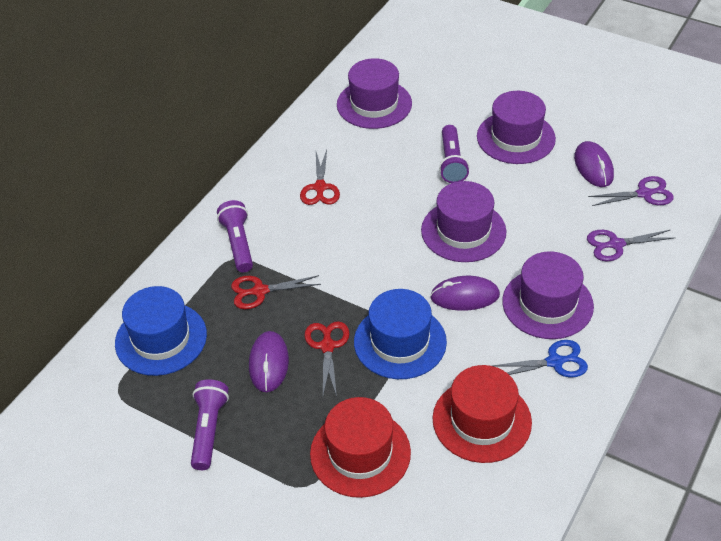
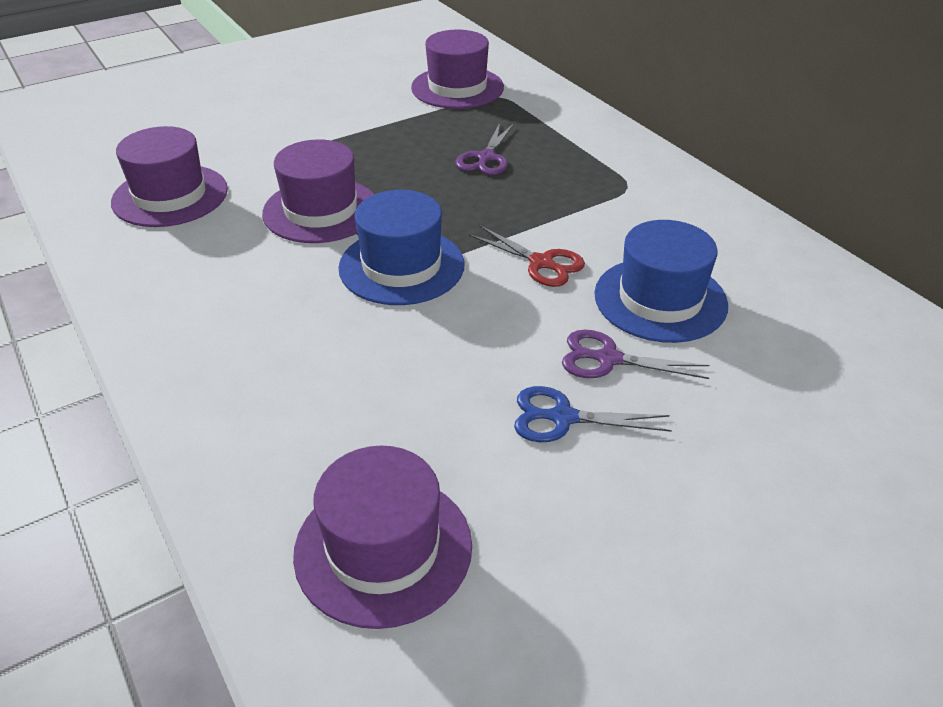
purple flashlight: 3 -> 0
purple mouse: 3 -> 0
red hat: 2 -> 0
red scissors: 3 -> 1

